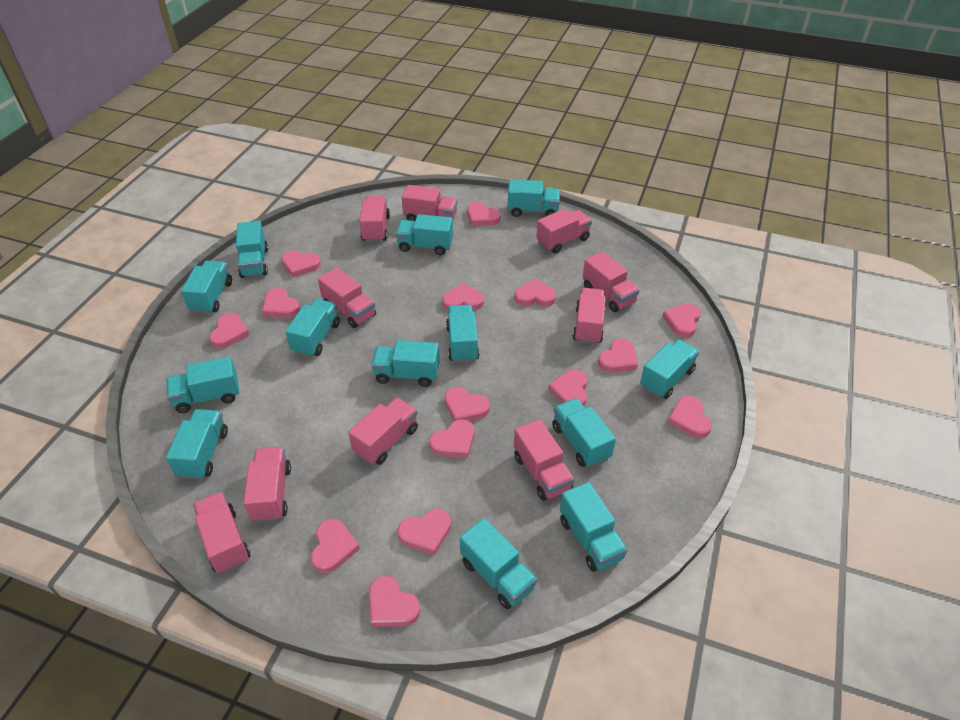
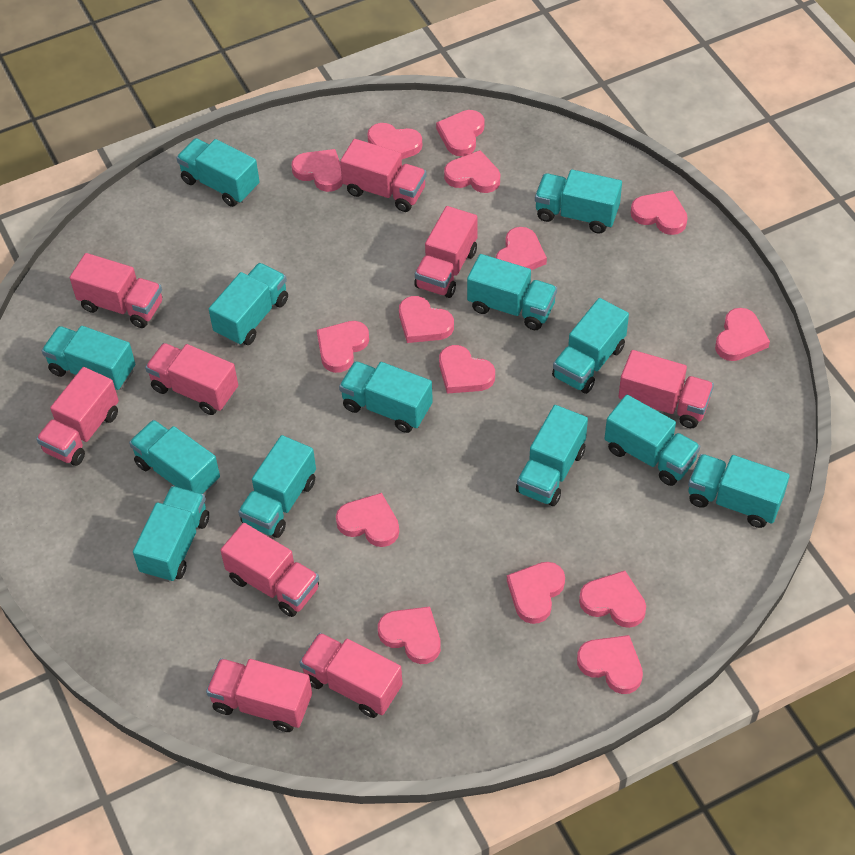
pink truck: 10 -> 9

